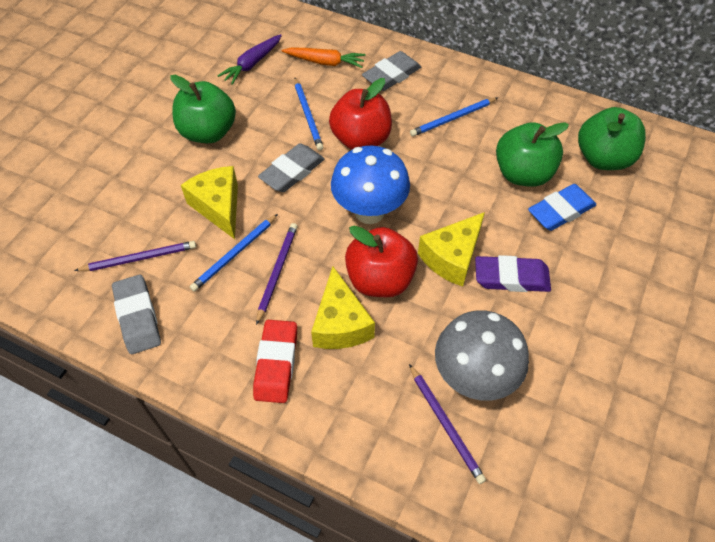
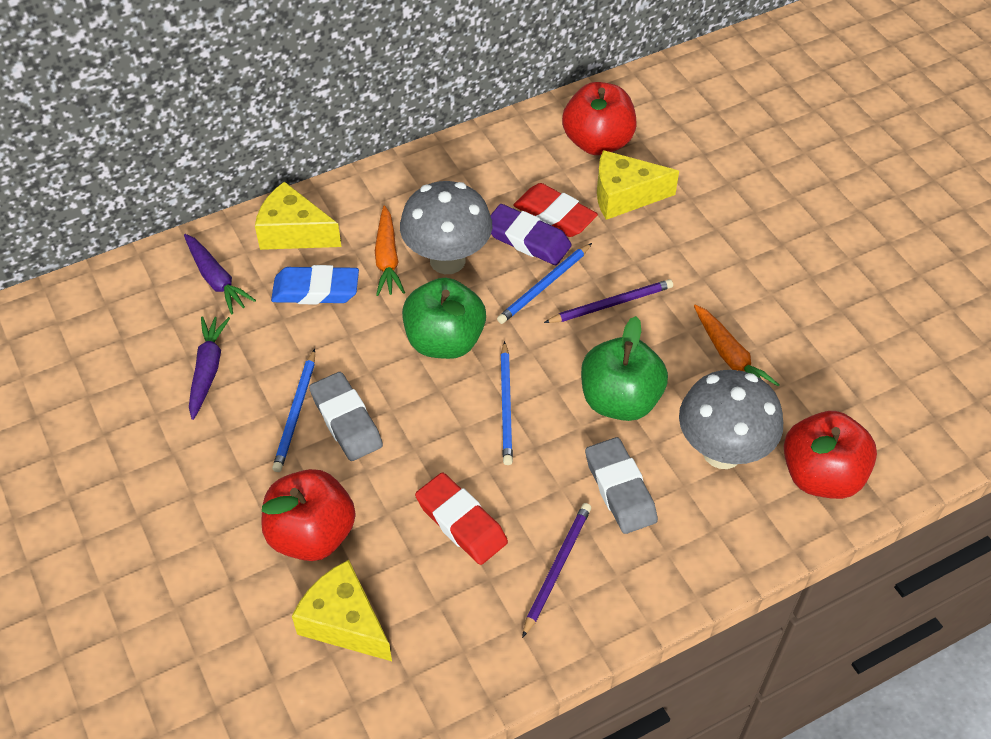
blue mushroom: 1 -> 0
green apple: 3 -> 2
grey eraser: 3 -> 2
grey mushroom: 1 -> 2
orange carrot: 1 -> 2
purple carrot: 1 -> 2
purple pencil: 3 -> 2
red apple: 2 -> 3
red eraser: 1 -> 2

